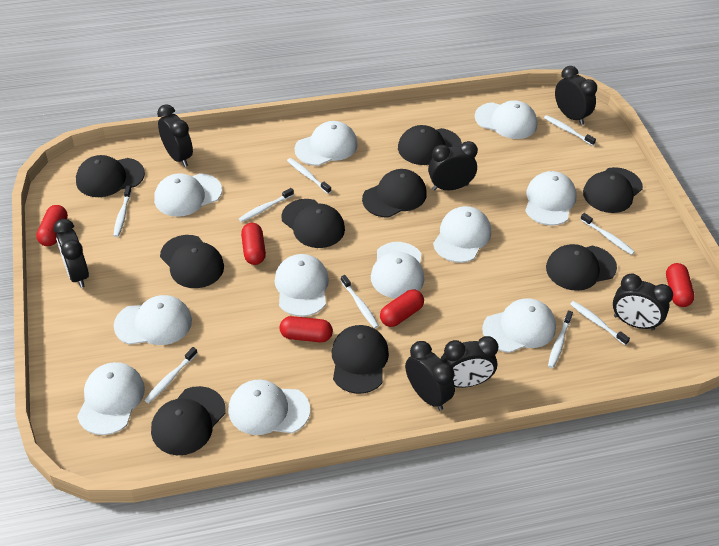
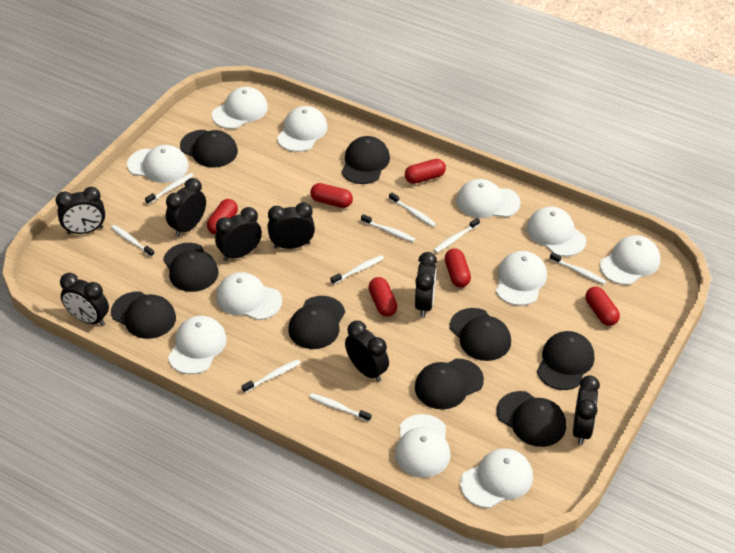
black clock: 7 -> 8
red capsule: 5 -> 6

